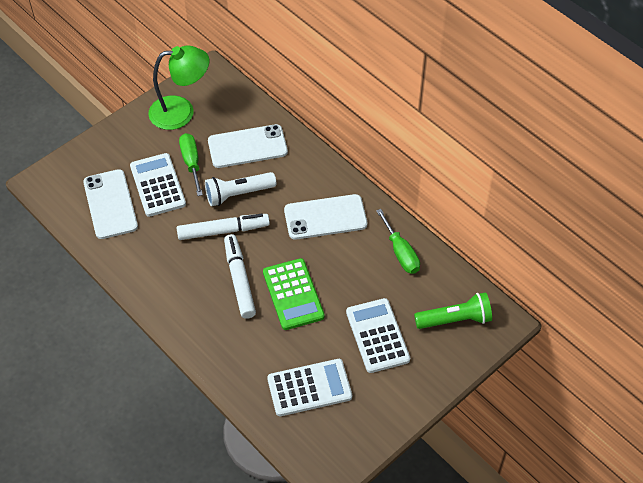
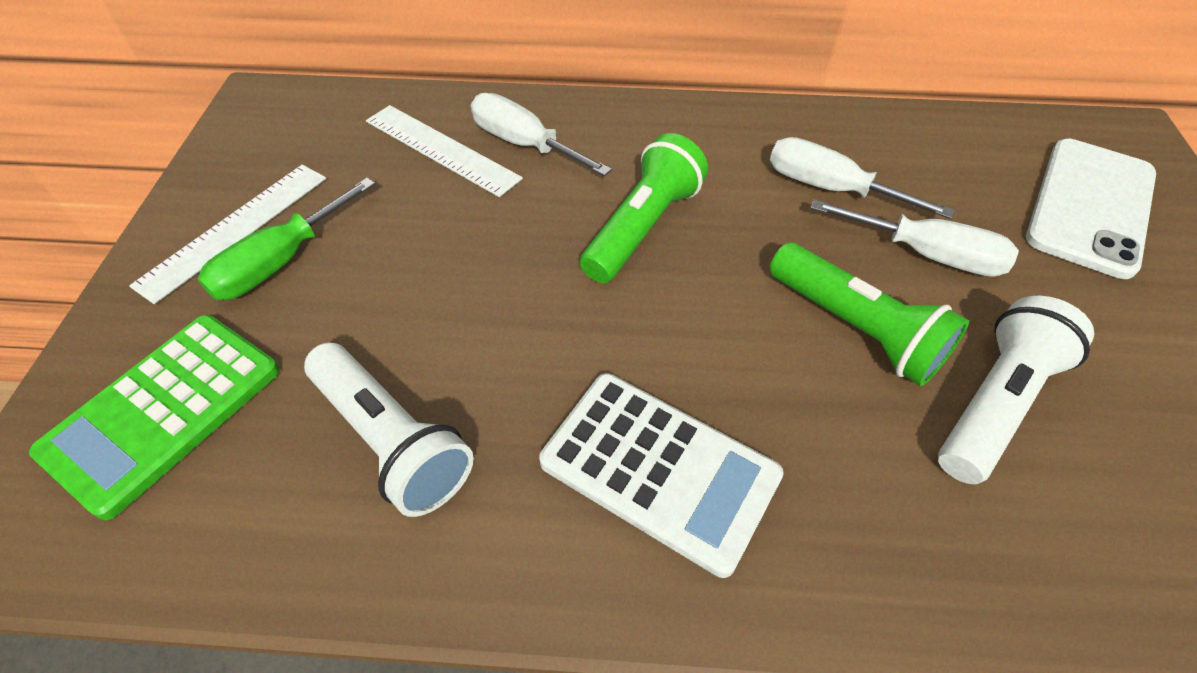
green flashlight: 1 -> 2
green lamp: 1 -> 0
green screwdriver: 2 -> 1
white calculator: 3 -> 1
white flashlight: 1 -> 2
white marker: 2 -> 0
white phone: 3 -> 1
white ruler: 0 -> 2
white screwdriver: 0 -> 3

